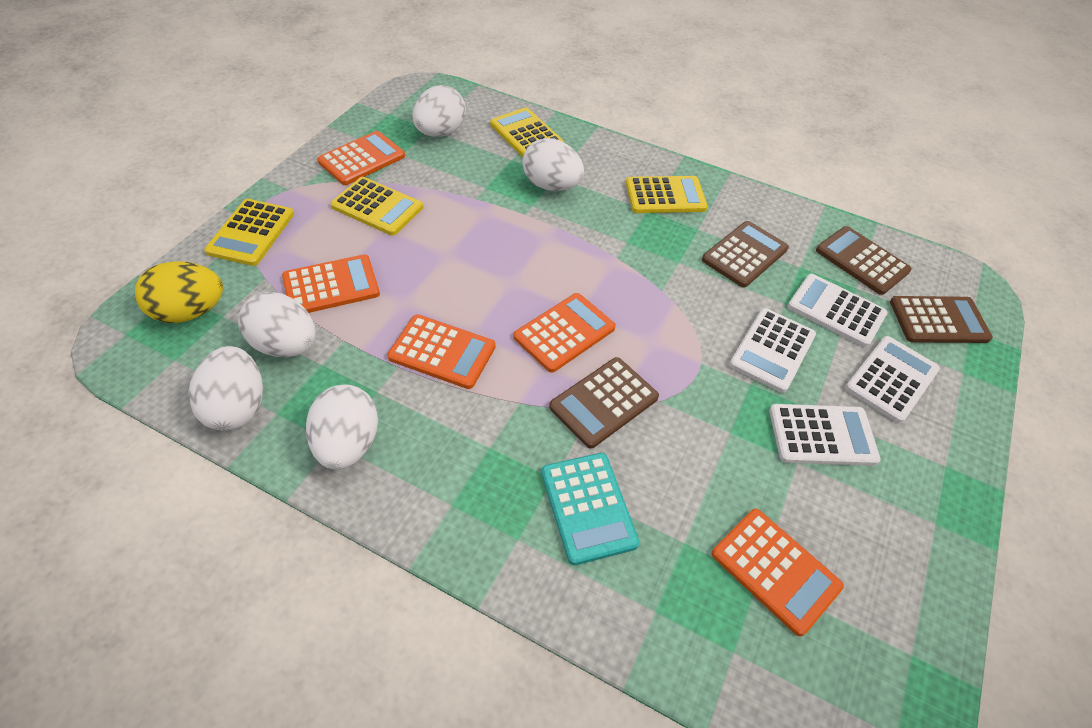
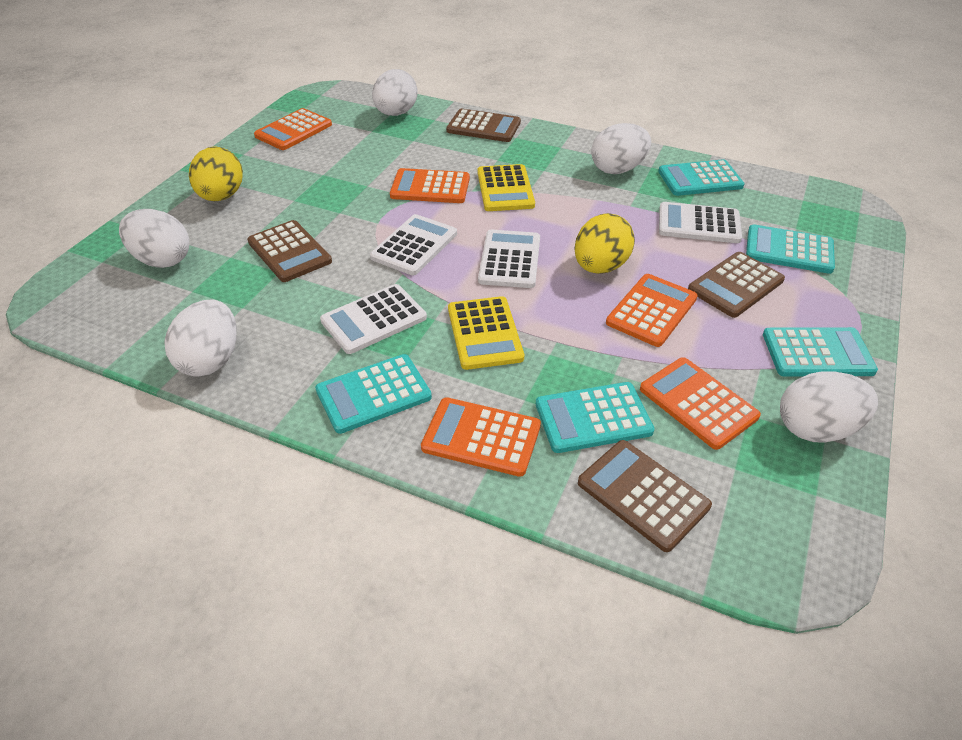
turquoise calculator: 1 -> 5
yellow calculator: 4 -> 2
yellow egg: 1 -> 2

